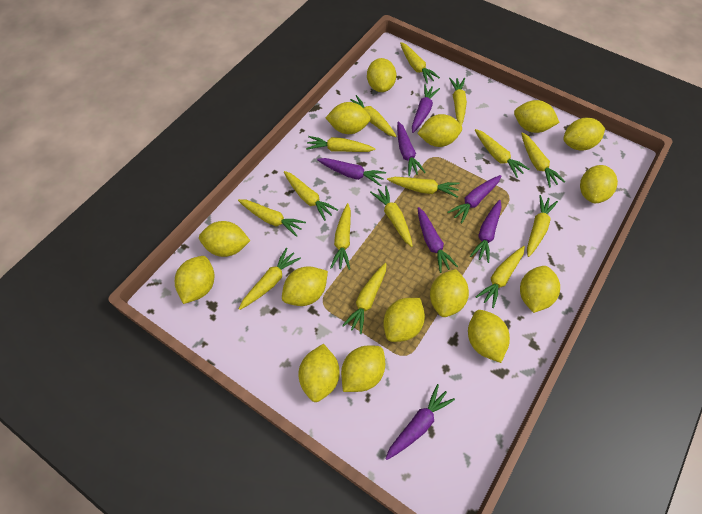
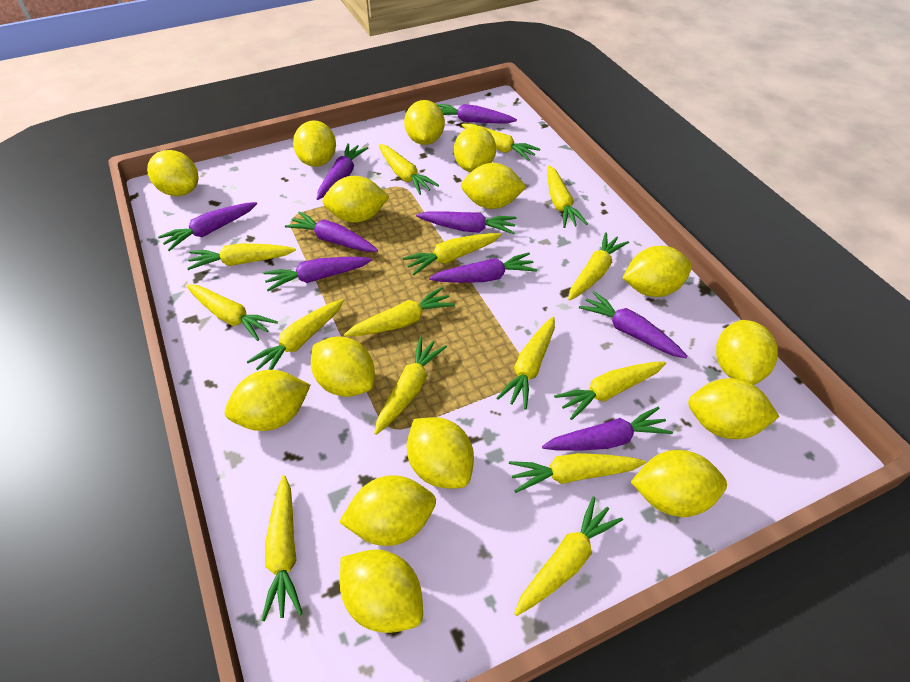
purple carrot: 7 -> 9

